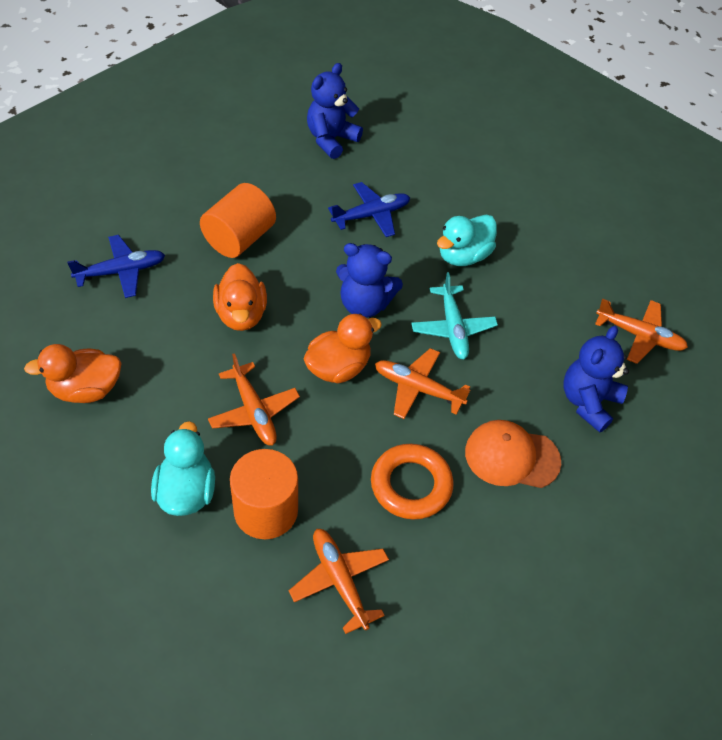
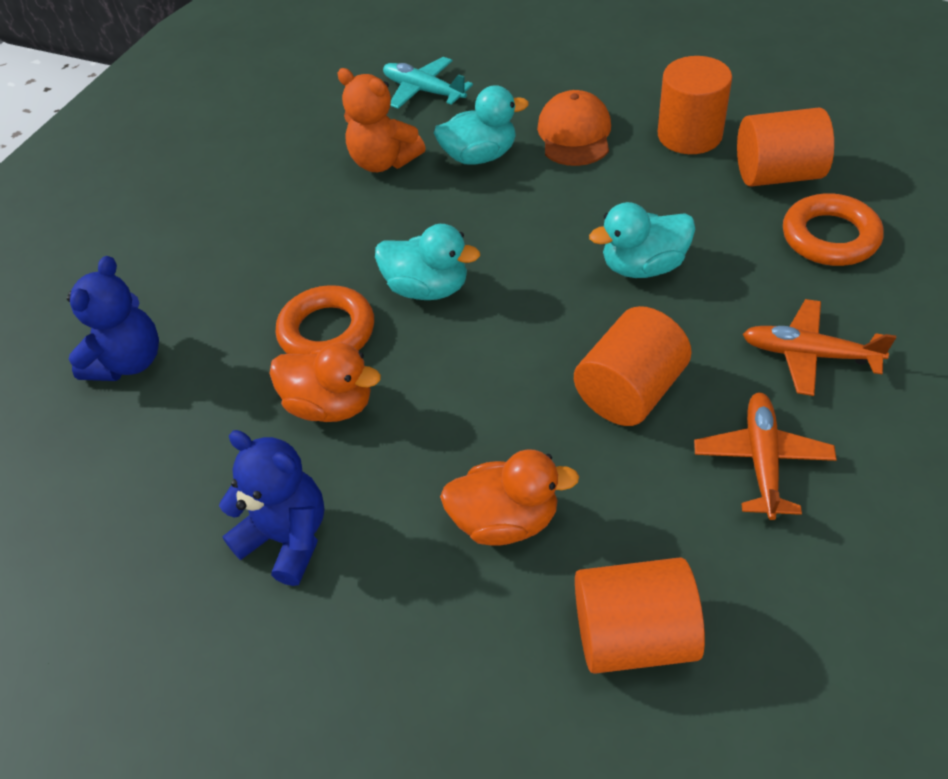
blue plane: 2 -> 0
blue teddy bear: 3 -> 2
orange cylinder: 2 -> 4
orange duck: 3 -> 2
orange plane: 4 -> 2
orange ring: 1 -> 2
orange teddy bear: 0 -> 1
turquoise duck: 2 -> 3

